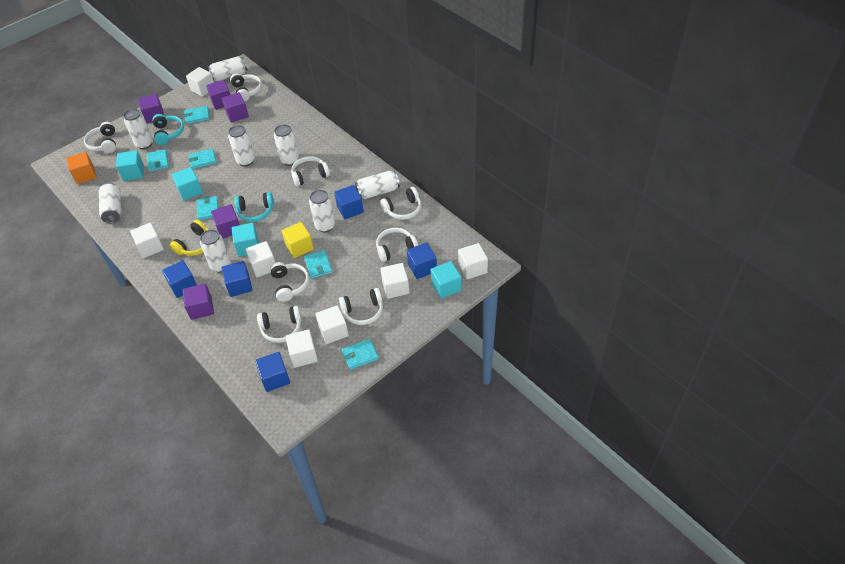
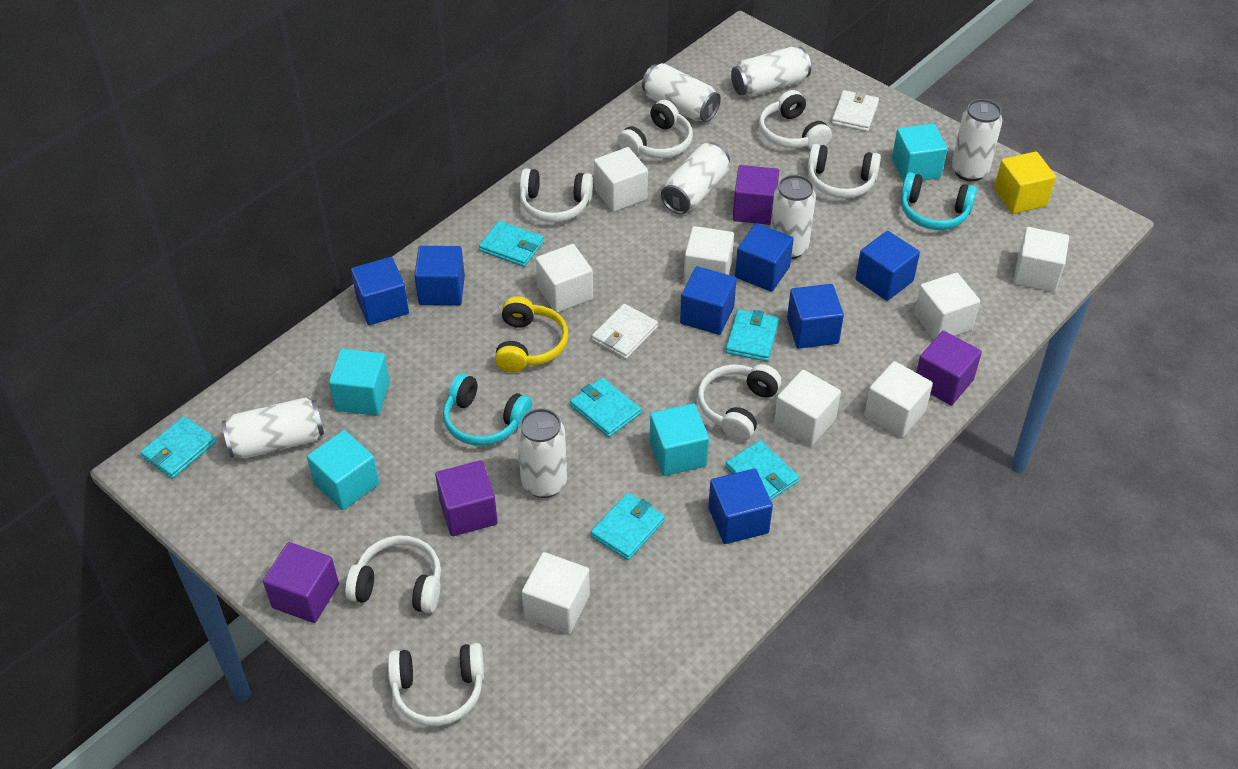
blue cube: 5 -> 7
orange cube: 1 -> 0
purple cube: 5 -> 4
white can: 8 -> 7
white cube: 7 -> 8
white headphones: 8 -> 7
white wallet: 0 -> 2

